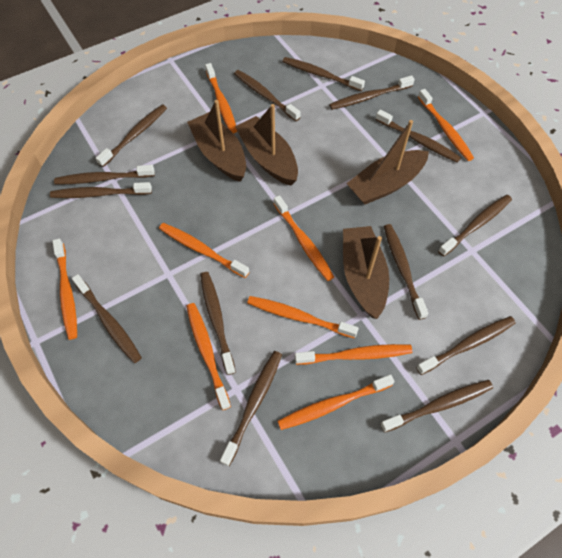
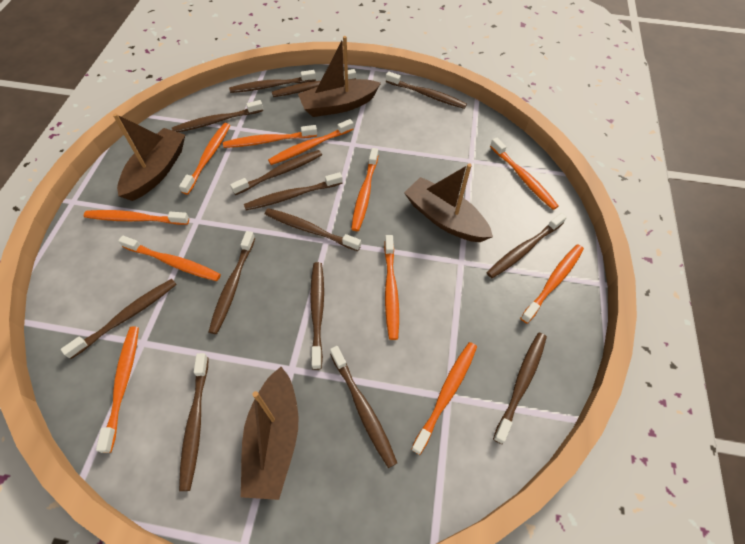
orange toothbrush: 9 -> 11

